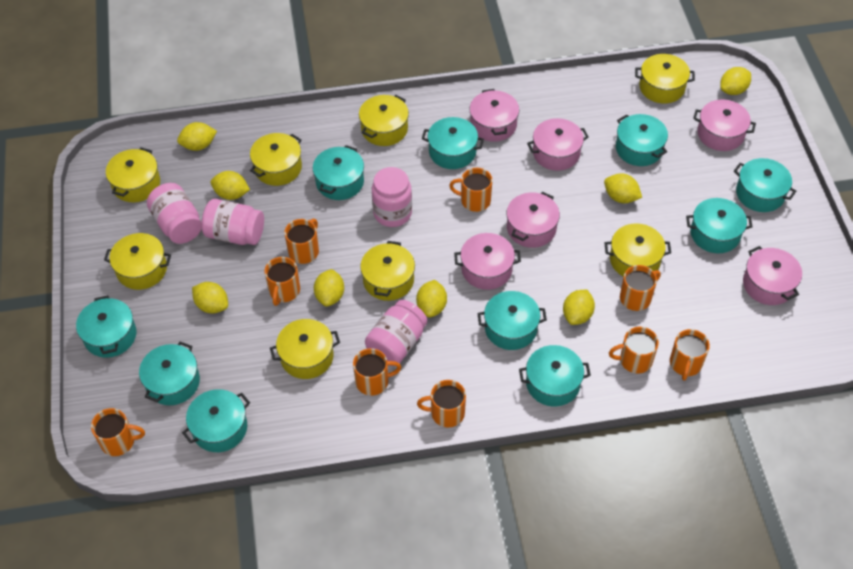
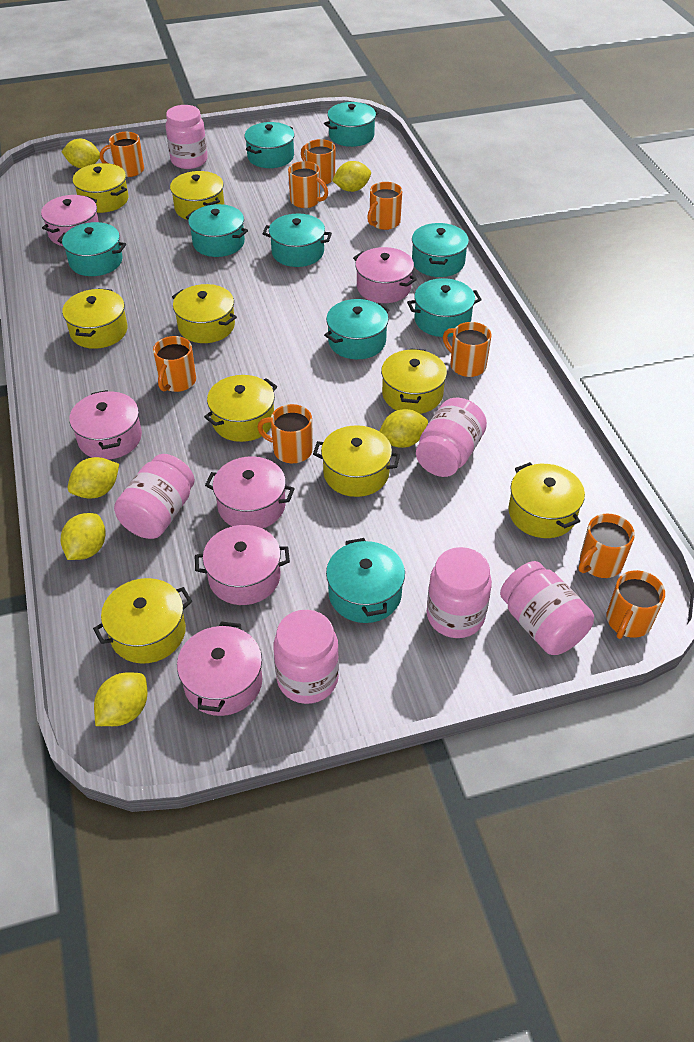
pink jar: 4 -> 6
turquoise pot: 10 -> 9
yellow lemon: 8 -> 6
yellow pot: 8 -> 9

